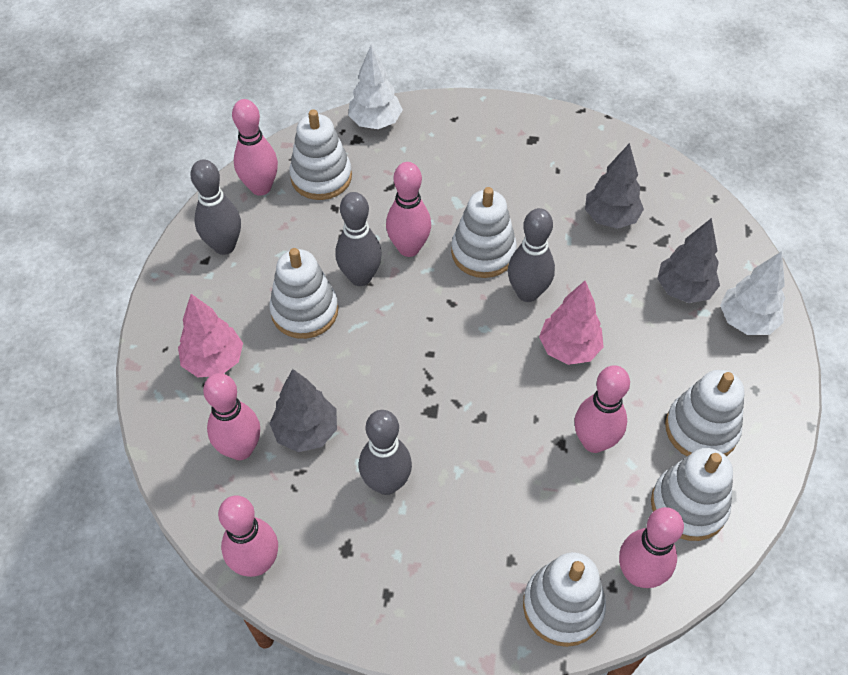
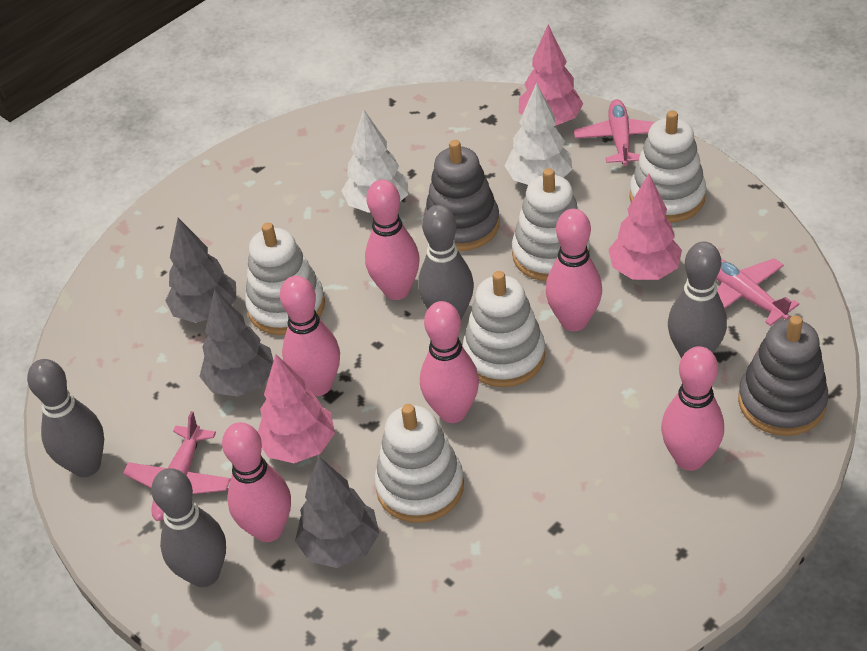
grey stacking toy: 0 -> 2
pink plane: 0 -> 3
pink tree: 2 -> 3
white stacking toy: 6 -> 5

